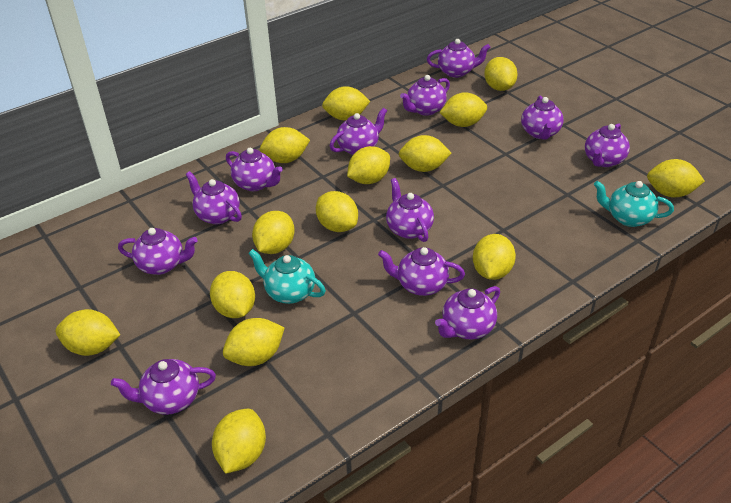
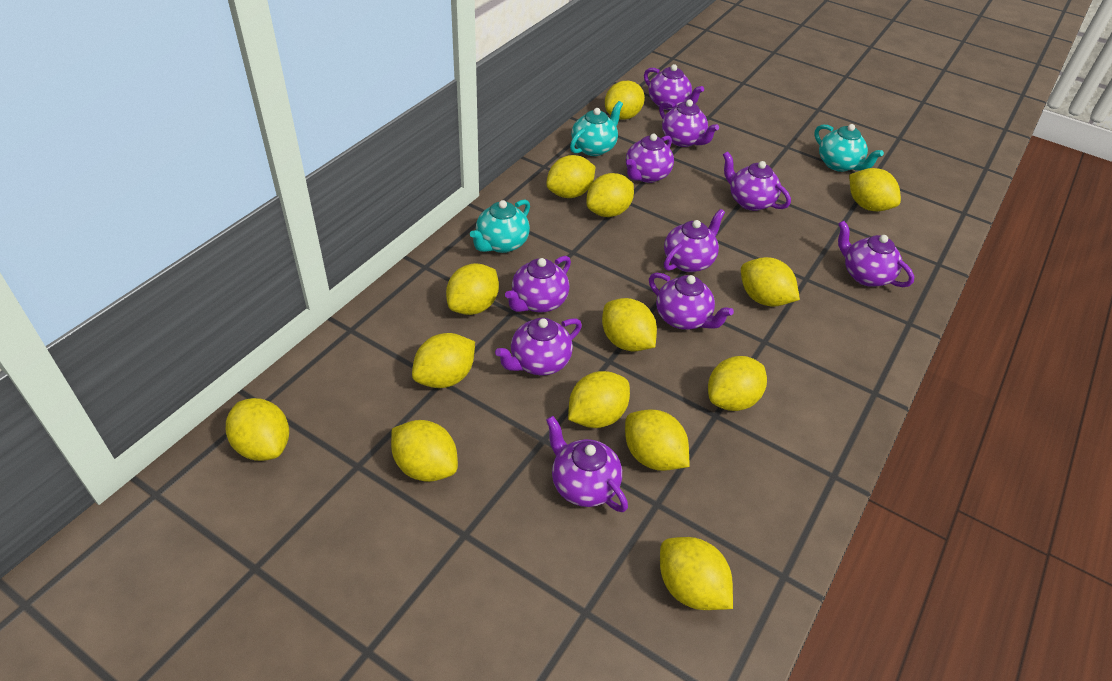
purple teapot: 12 -> 10
turquoise teapot: 2 -> 3

